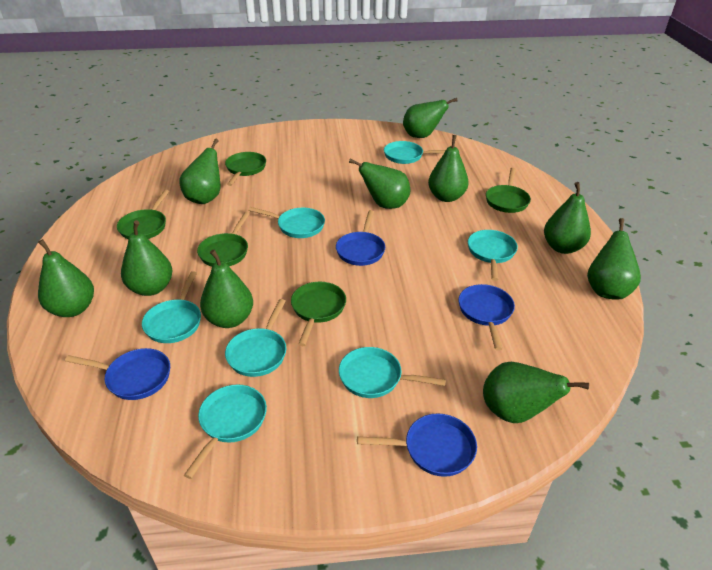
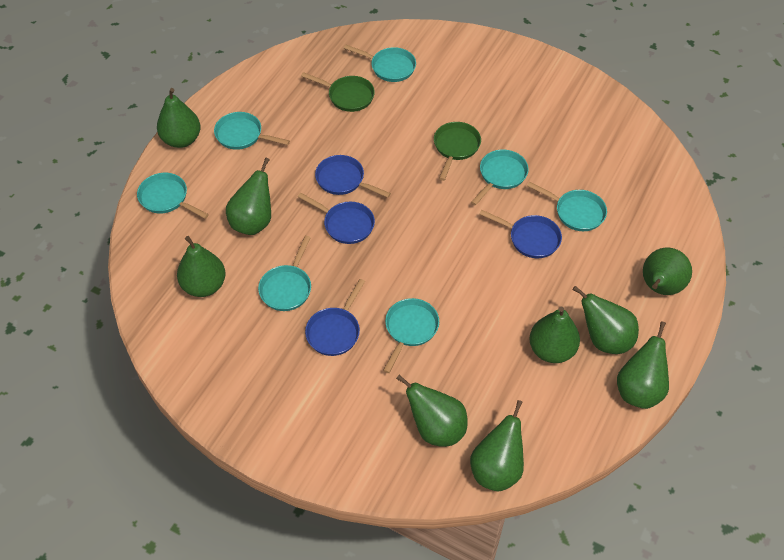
green pan: 5 -> 2
green pear: 10 -> 9

